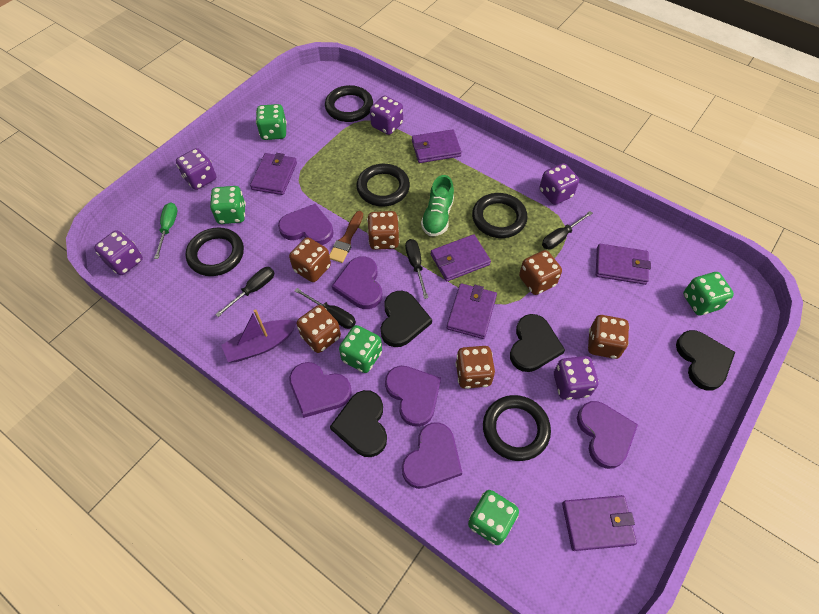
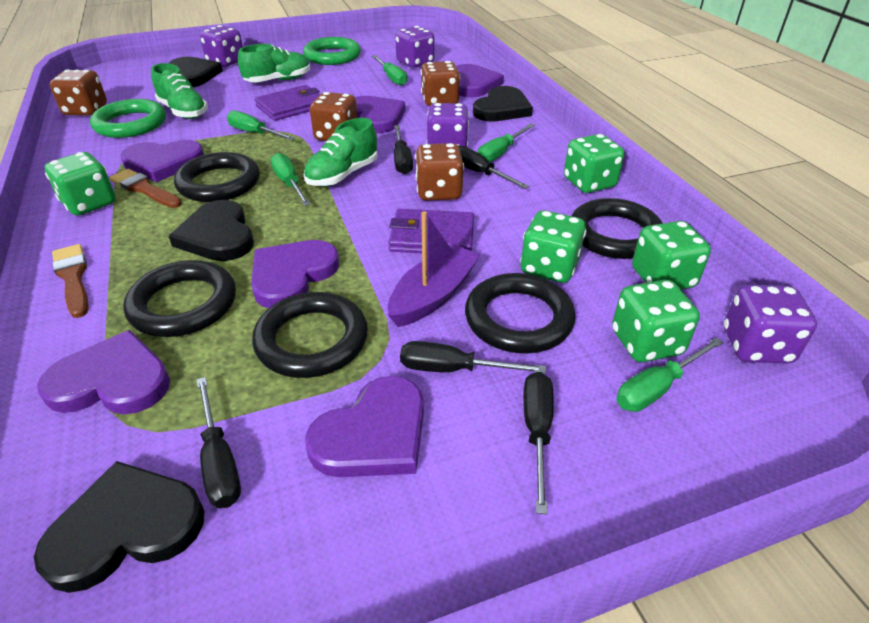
black screwdriver: 4 -> 5
brown brush: 1 -> 2
brown dice: 6 -> 4
green ring: 0 -> 2
green screwdriver: 1 -> 5
green shoe: 1 -> 3
purple dice: 5 -> 4
purple wallet: 6 -> 2

